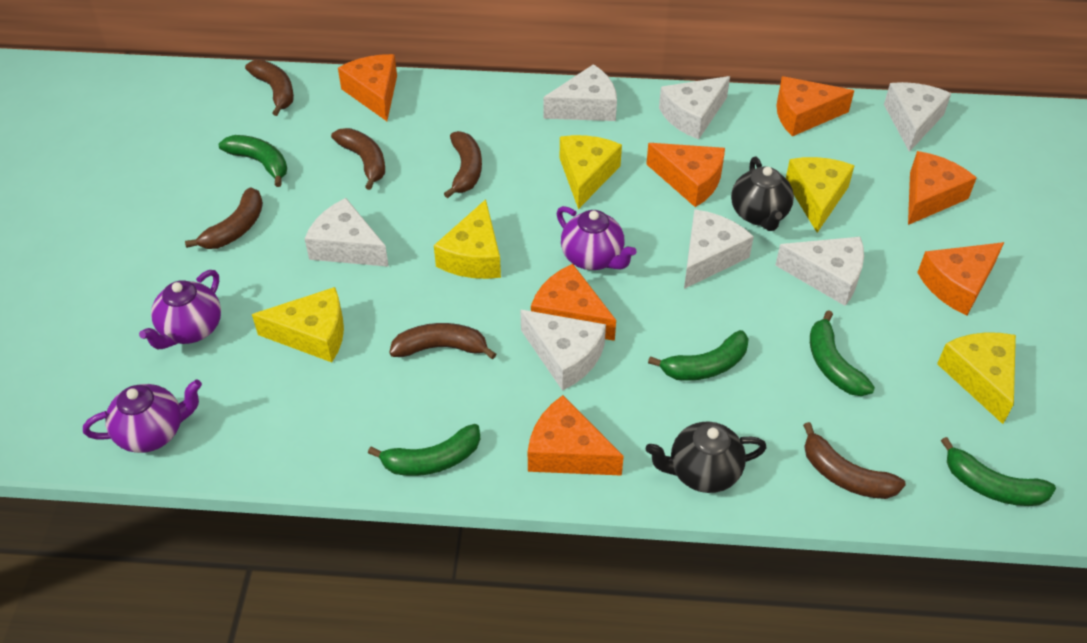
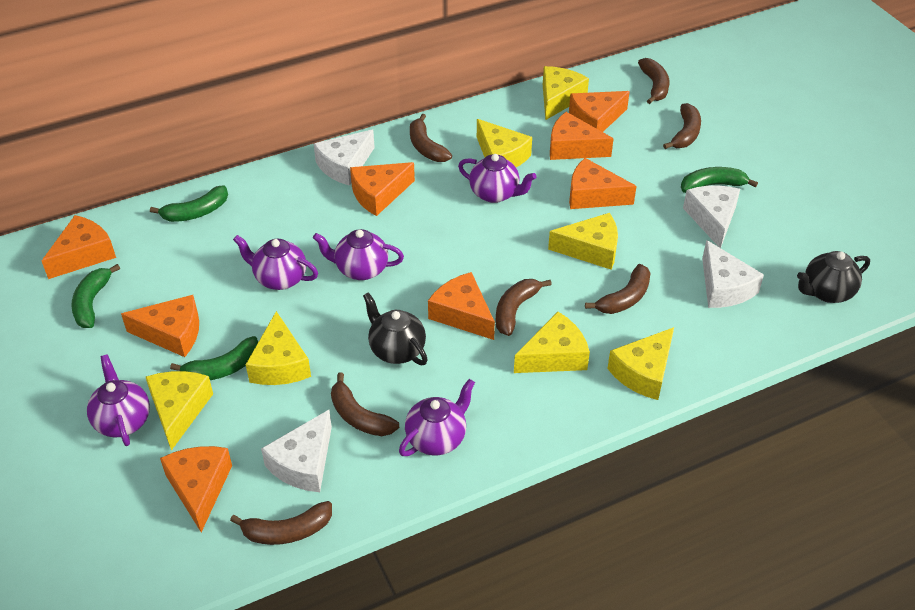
brown banana: 6 -> 7
green banana: 5 -> 4
orange cheese: 7 -> 8
purple teapot: 3 -> 5
white cheese: 7 -> 4
yellow cheese: 5 -> 7

